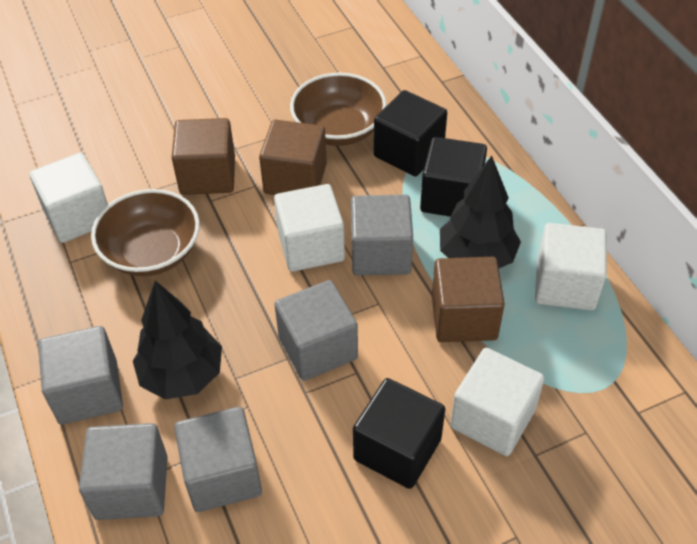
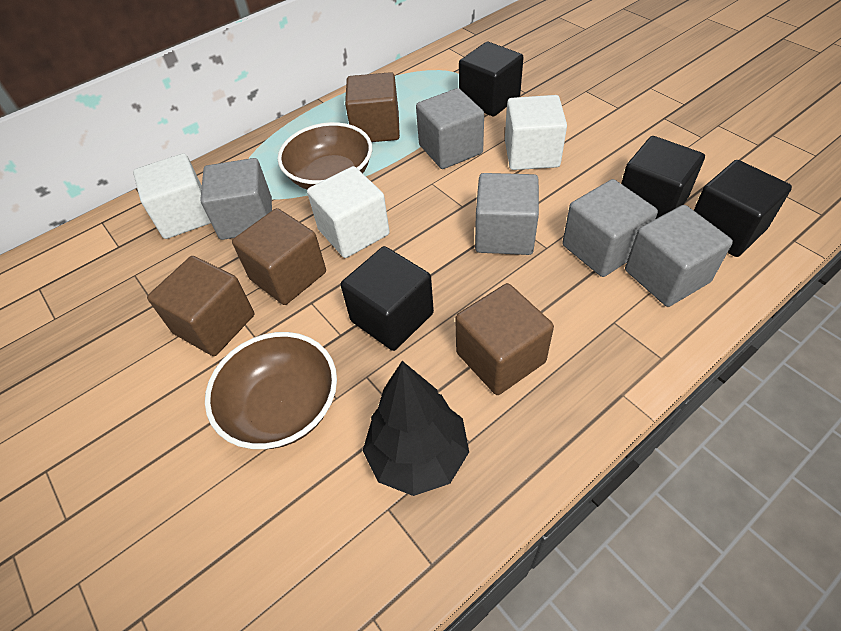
black cube: 3 -> 4
black tree: 2 -> 1
brown cube: 3 -> 4
white cube: 4 -> 3

